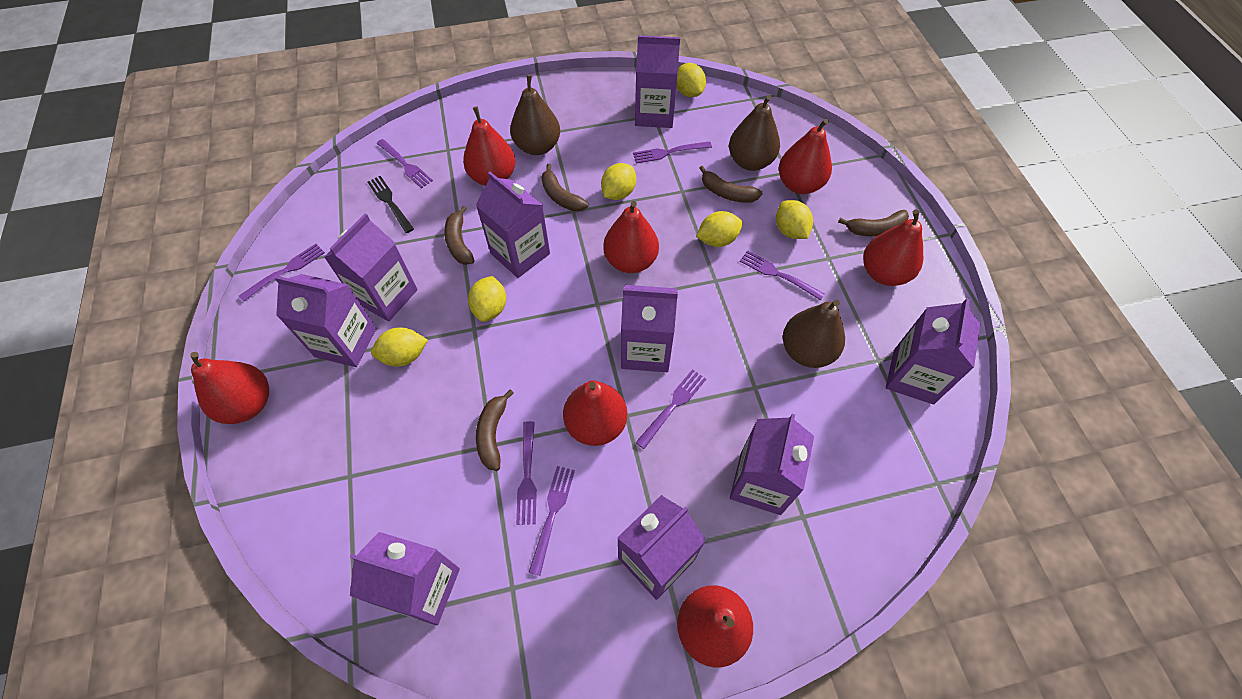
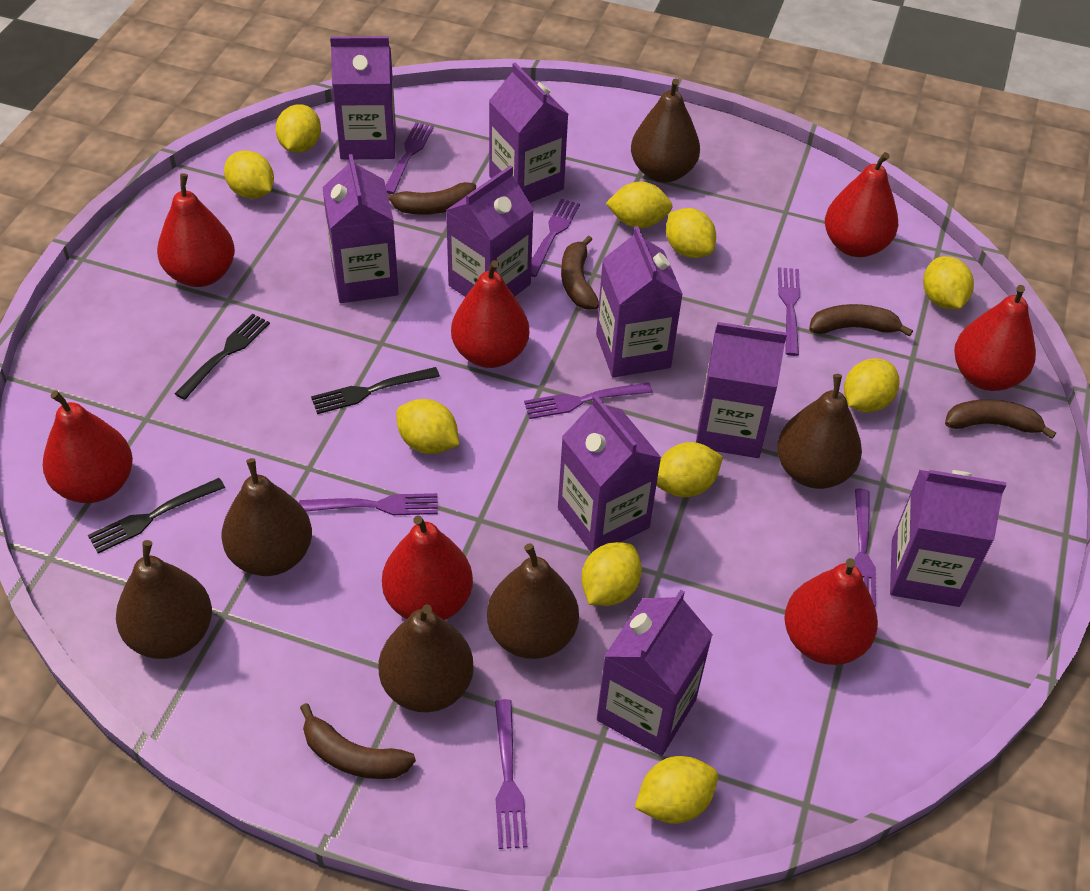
black fork: 1 -> 3
brown pear: 3 -> 6
yellow lemon: 6 -> 10

